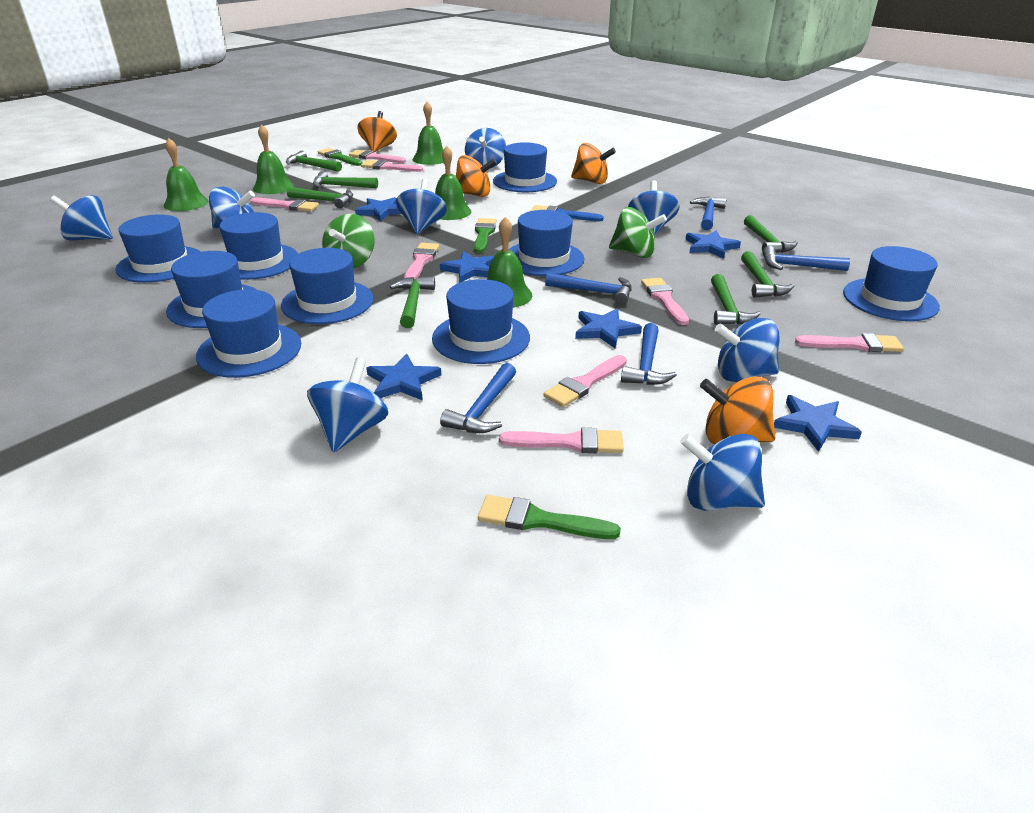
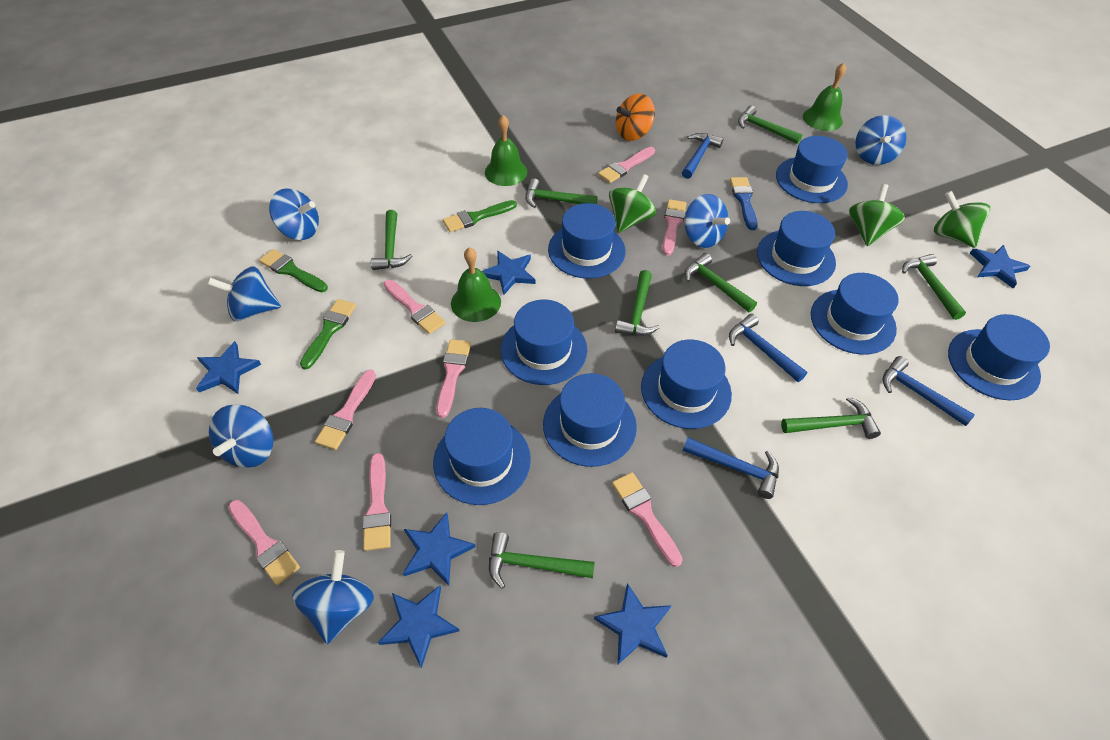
blue hammer: 5 -> 4
blue spinning top: 8 -> 6
green bell: 5 -> 3
green hammer: 7 -> 8
green spinning top: 2 -> 3
orange spinning top: 4 -> 1

